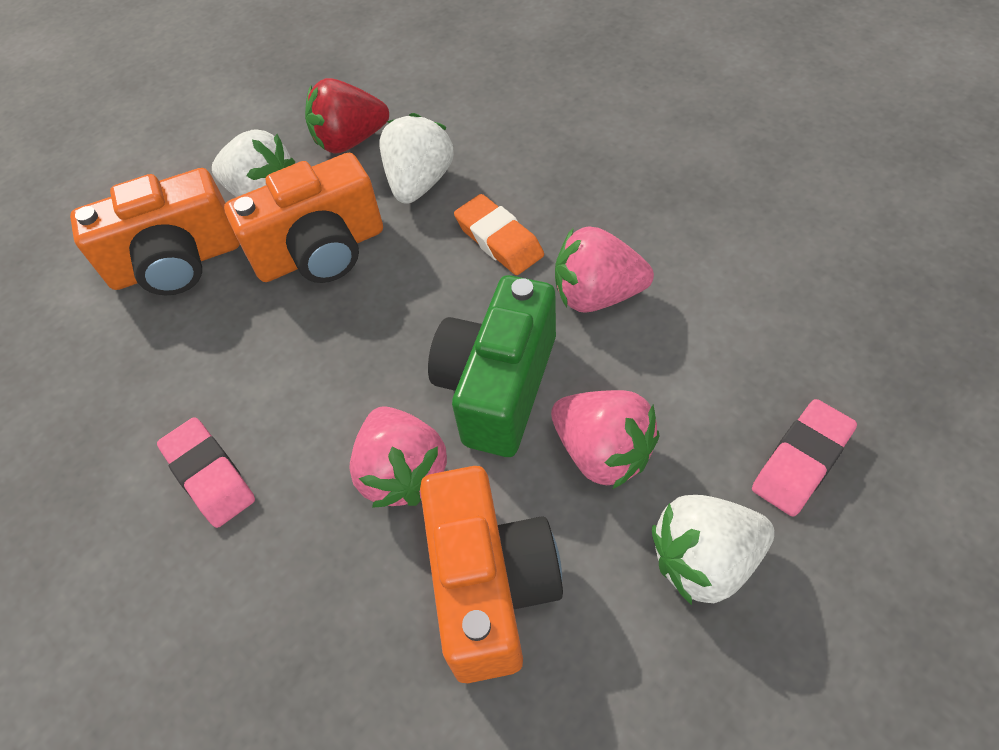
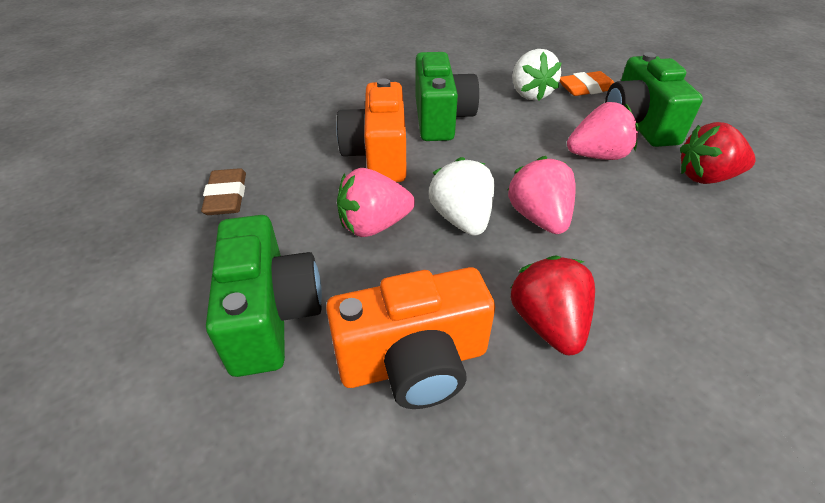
brown eraser: 0 -> 1
green camera: 1 -> 3
orange camera: 3 -> 2
pink eraser: 2 -> 0
red strawberry: 1 -> 2
white strawberry: 3 -> 2

